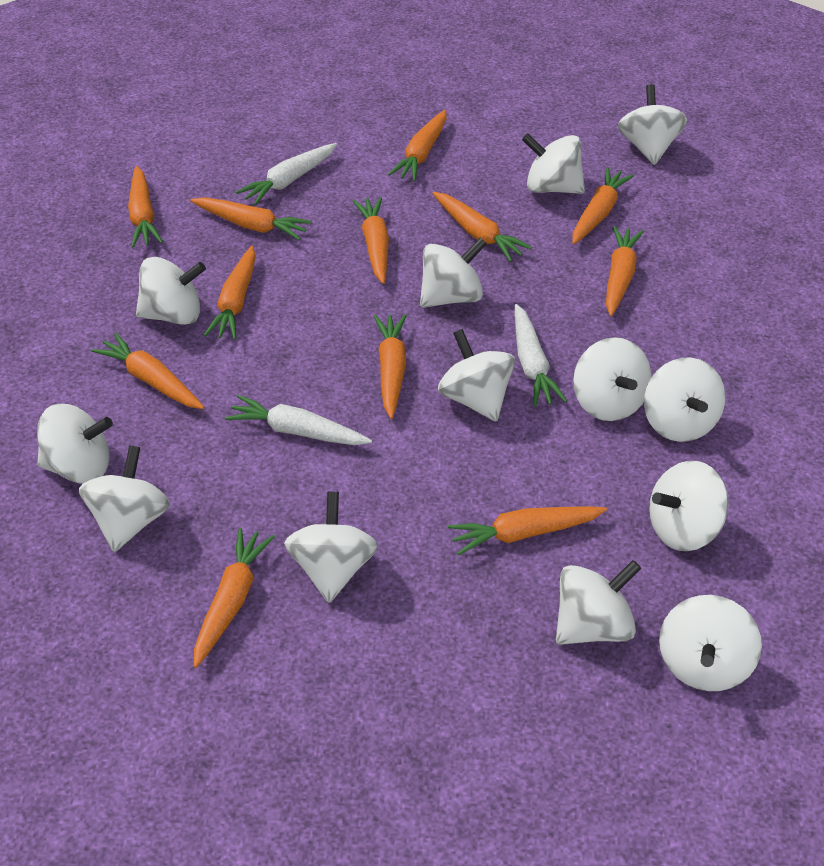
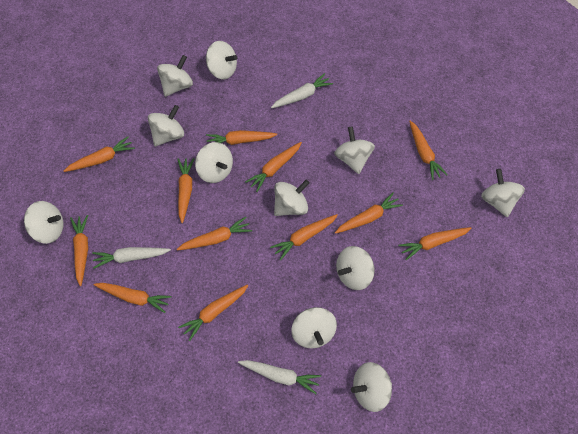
white spinning top: 13 -> 11

